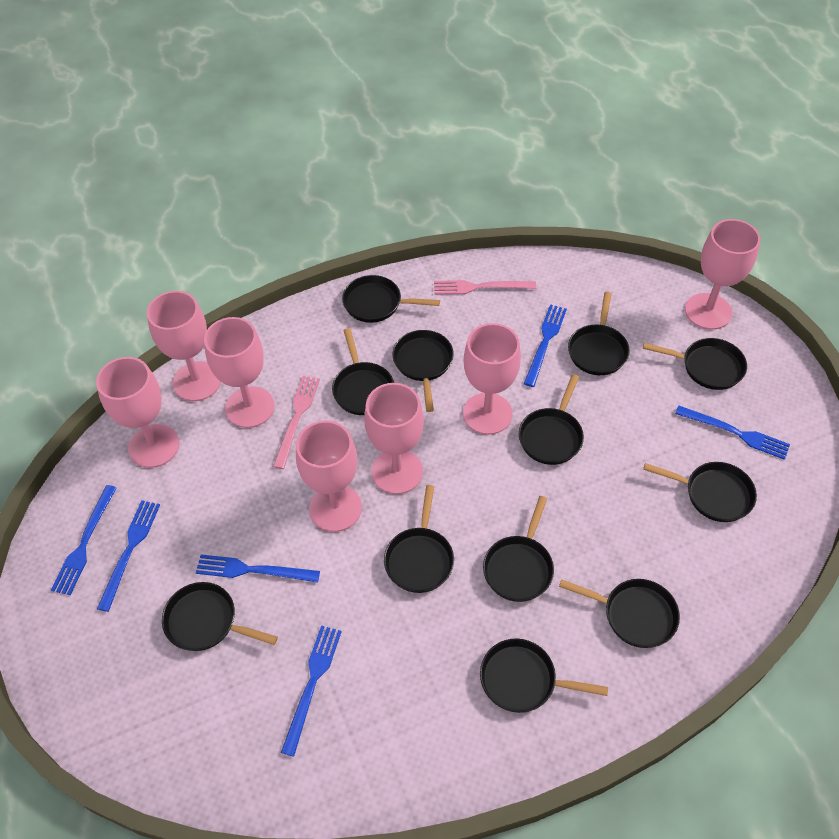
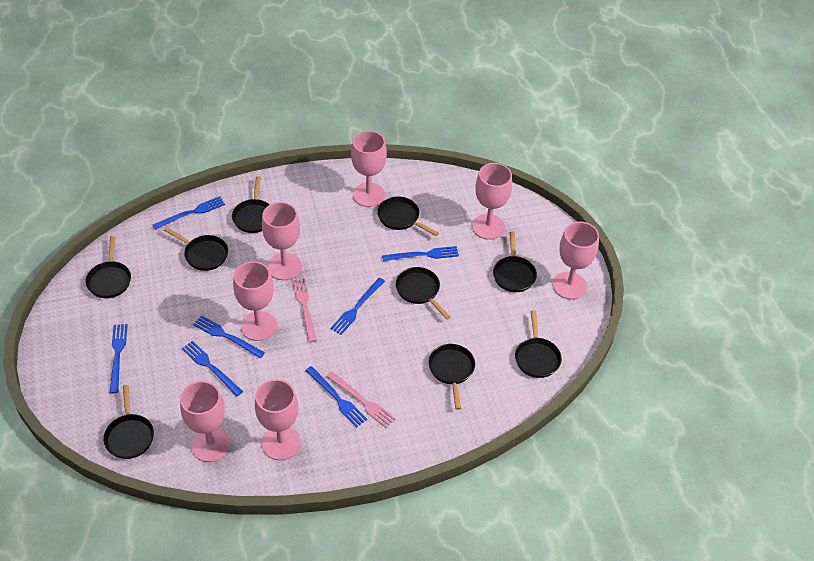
black pan: 12 -> 9
blue fork: 6 -> 7

